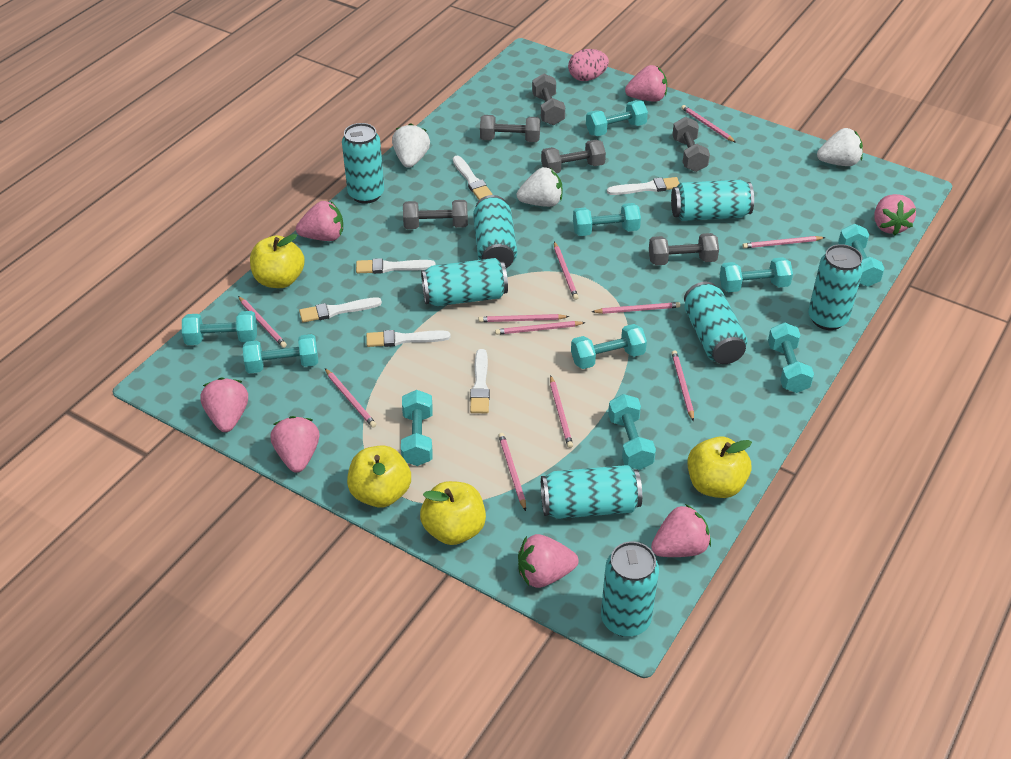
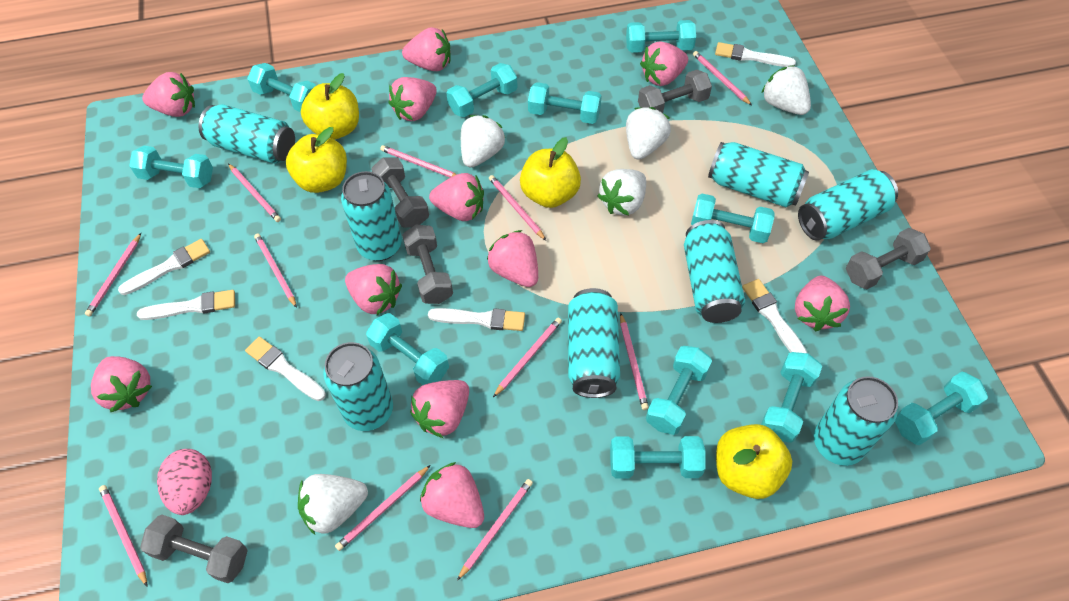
grey dumbbell: 6 -> 5
pink strawberry: 7 -> 11
turquoise dumbbell: 10 -> 11
white strawberry: 3 -> 5

